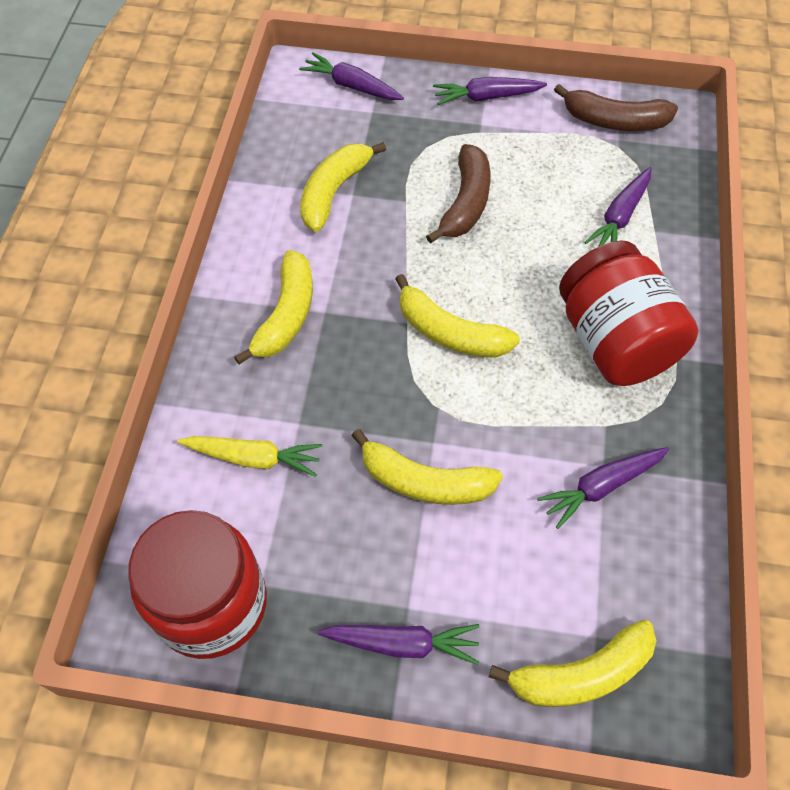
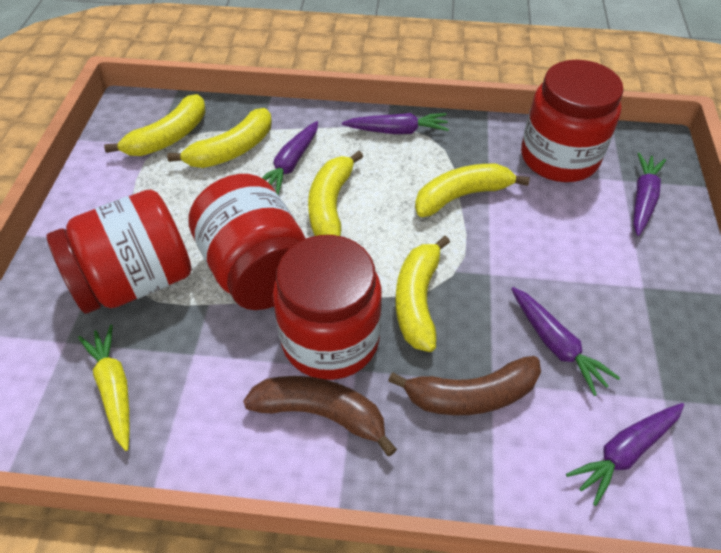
red jar: 2 -> 4

